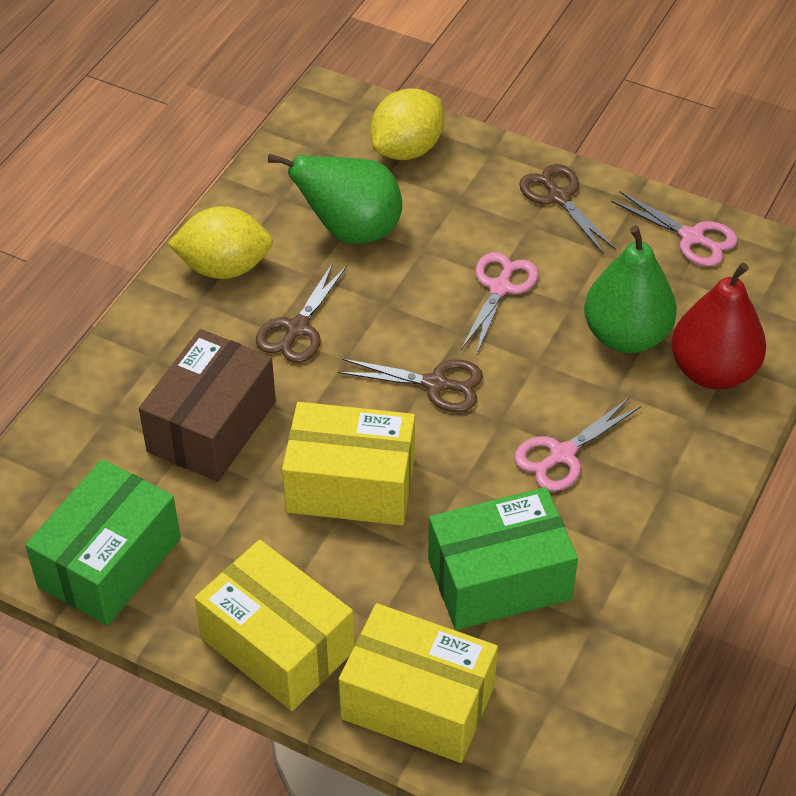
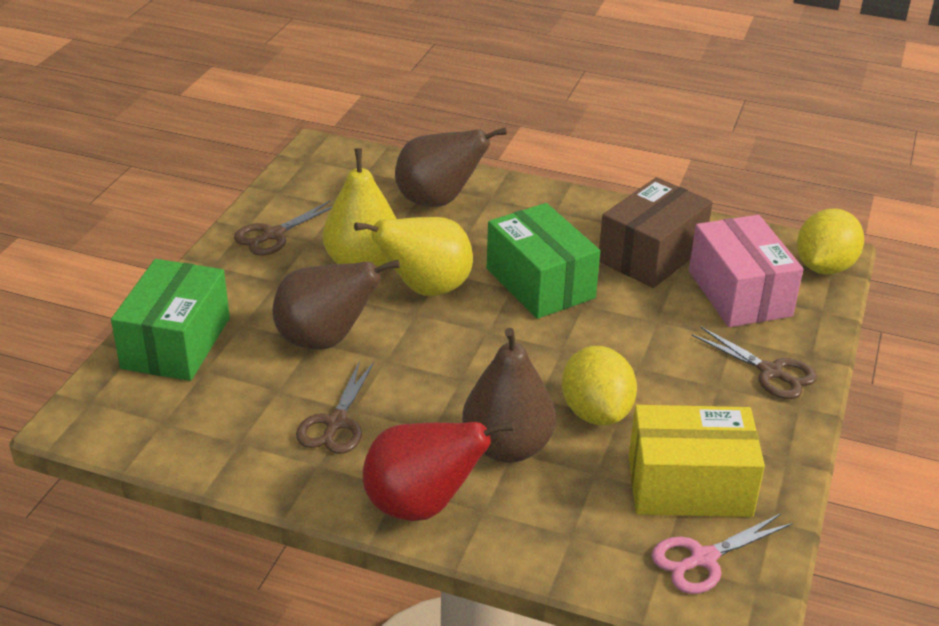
brown pear: 0 -> 3
green pear: 2 -> 0
pink box: 0 -> 1
pink scissors: 3 -> 1
yellow box: 3 -> 1
yellow pear: 0 -> 2

